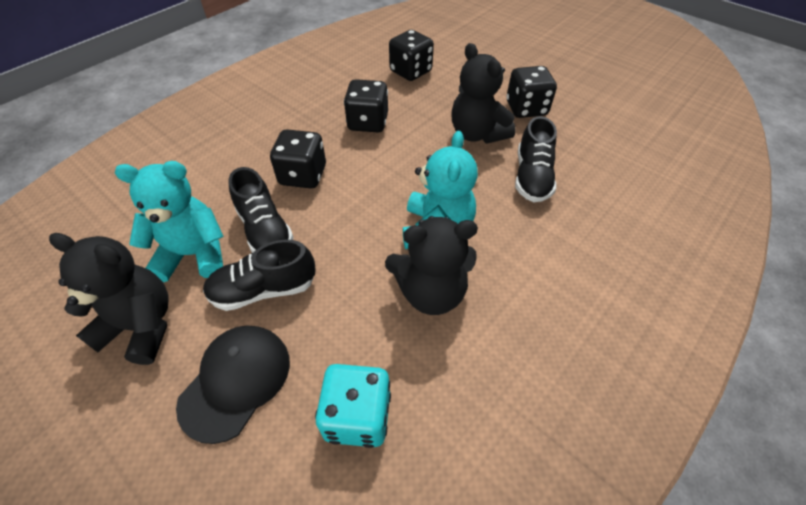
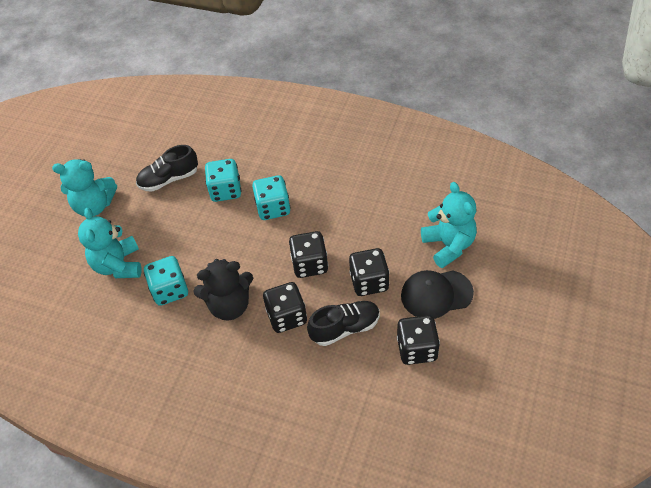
black shoe: 3 -> 2
black teddy bear: 3 -> 1
turquoise dice: 1 -> 3
turquoise teddy bear: 2 -> 3

